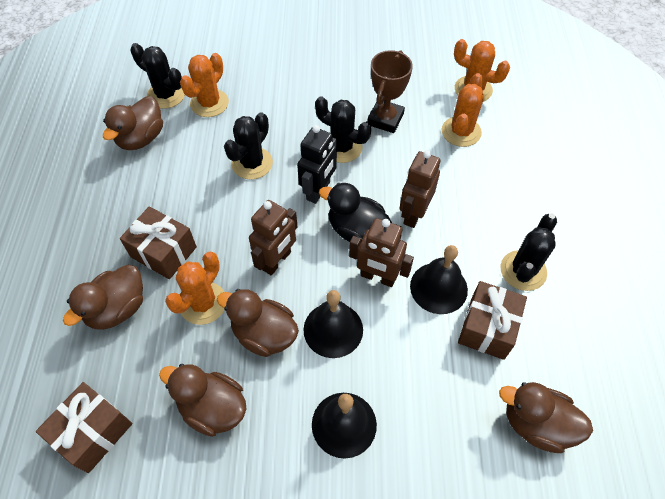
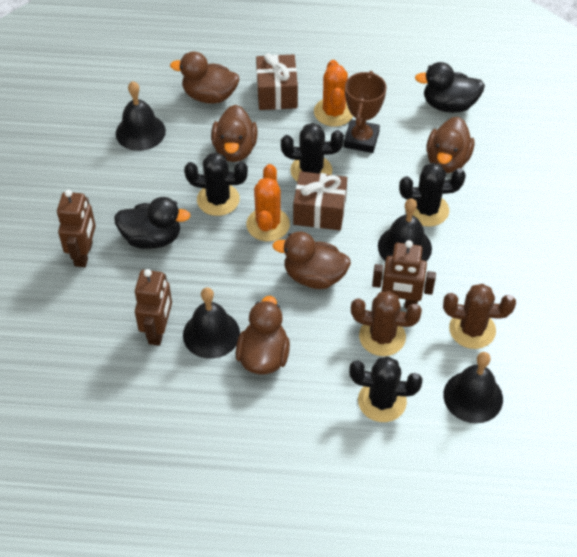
black bell: 3 -> 4
black duck: 1 -> 2
black robot: 1 -> 0
brown cactus: 0 -> 2
brown gift: 3 -> 2
orange cactus: 4 -> 2

